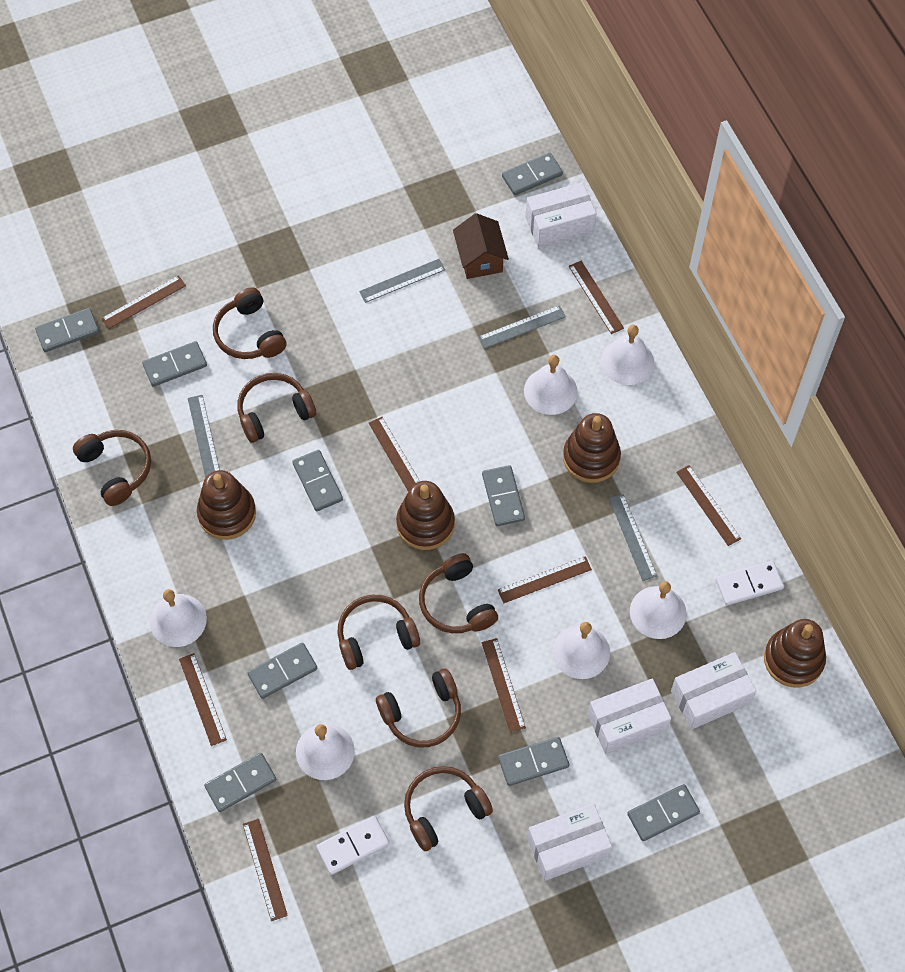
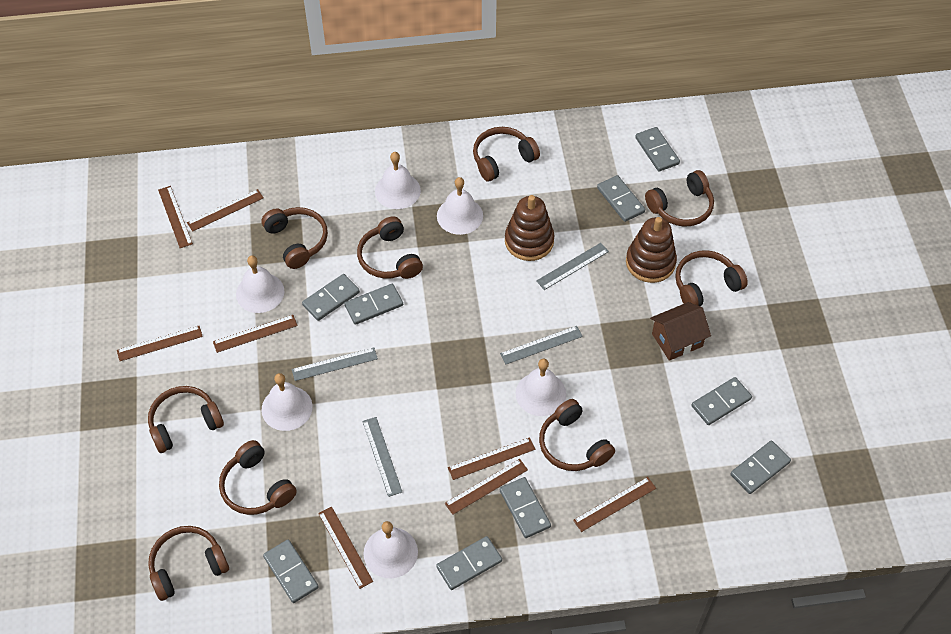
brown headphones: 7 -> 9
brown stacking toy: 4 -> 2
white box: 4 -> 0
white domino: 2 -> 0

